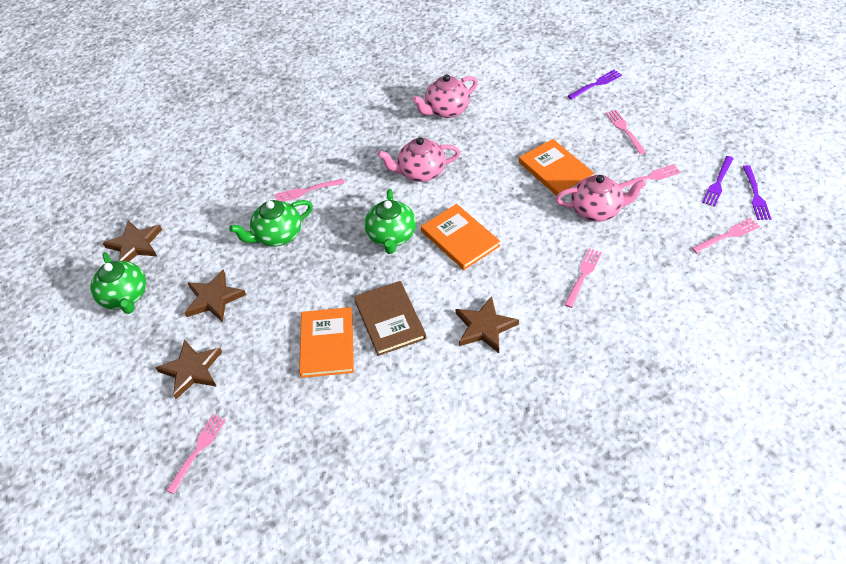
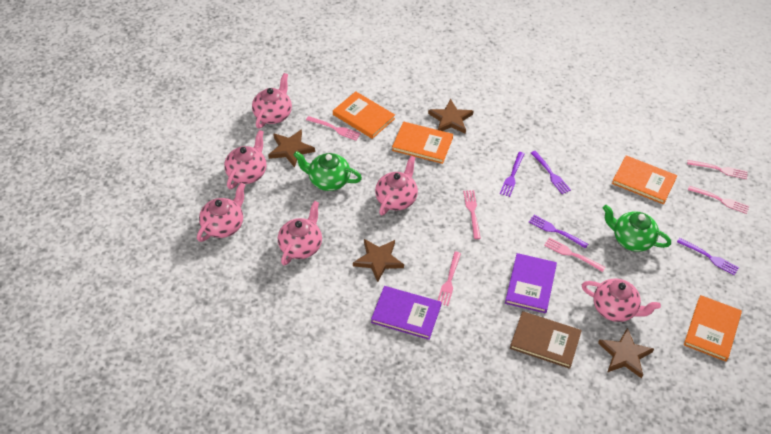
green teapot: 3 -> 2
orange book: 3 -> 4
pink teapot: 3 -> 6
purple book: 0 -> 2
purple fork: 3 -> 4

